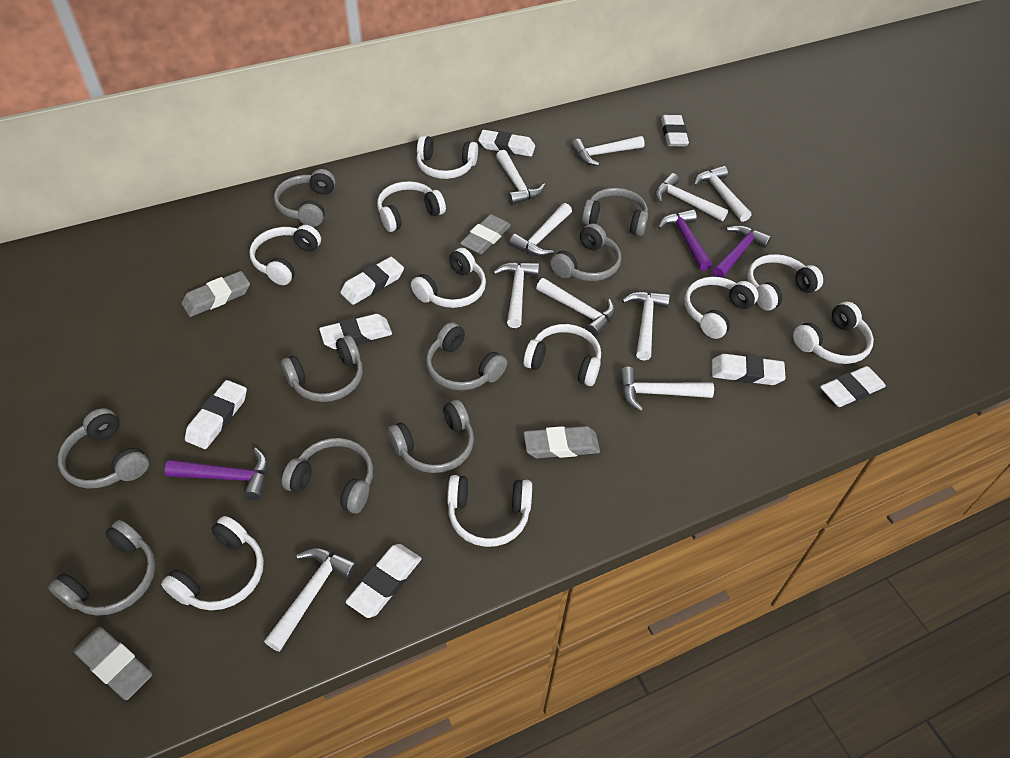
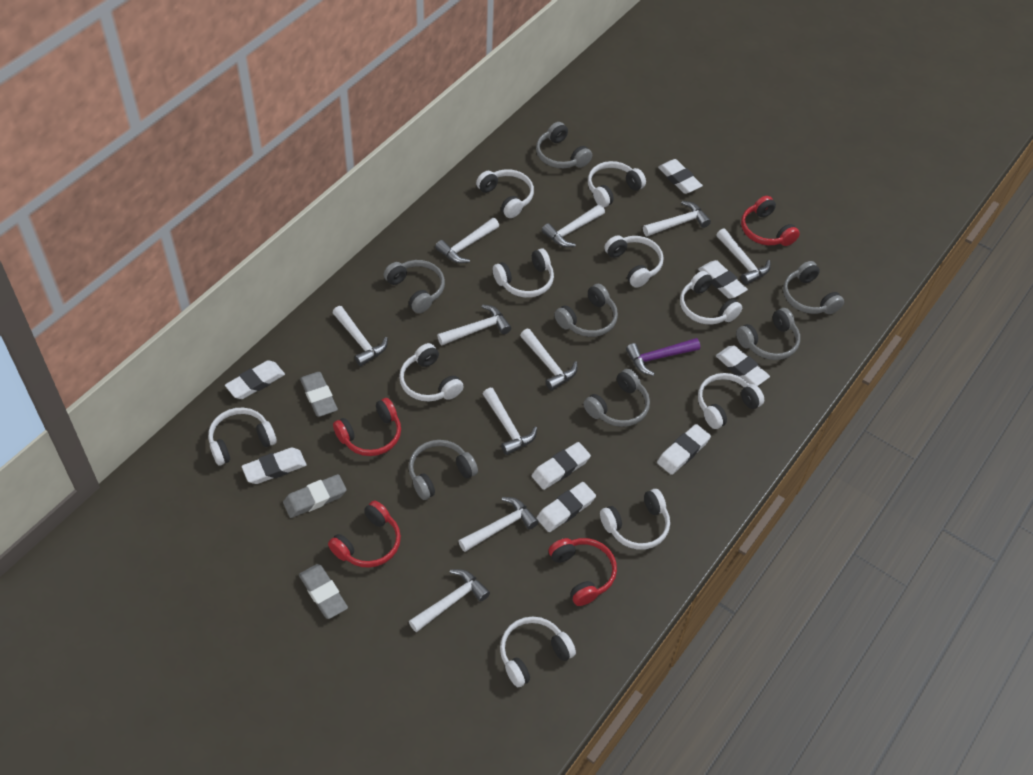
grey eraser: 4 -> 3
grey headphones: 9 -> 7
purple hammer: 3 -> 1
red headphones: 0 -> 4

